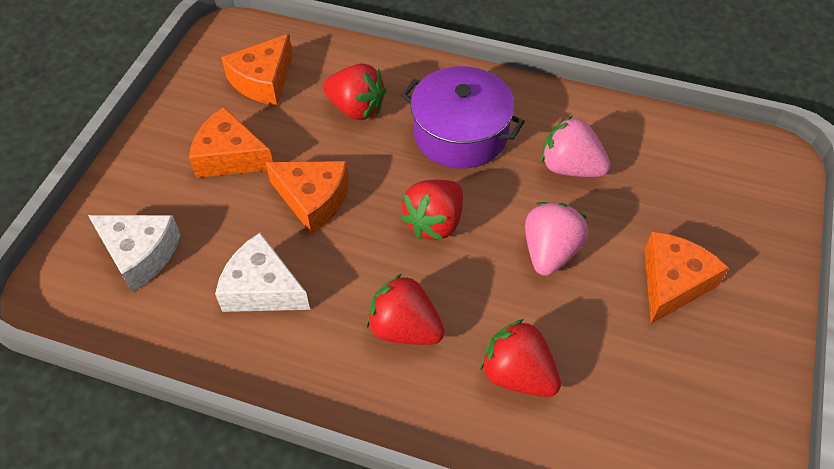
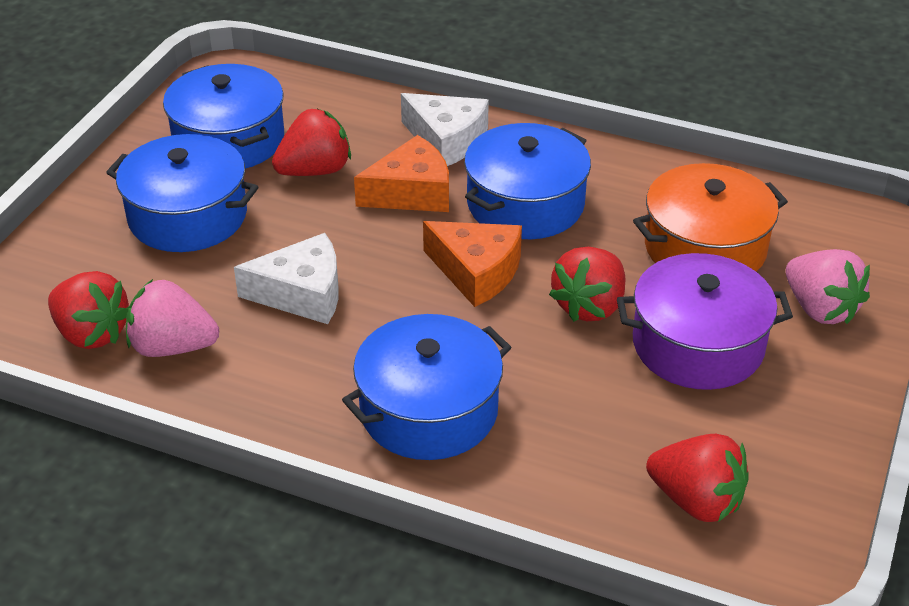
blue pot: 0 -> 4
orange cheese: 4 -> 2
orange pot: 0 -> 1

